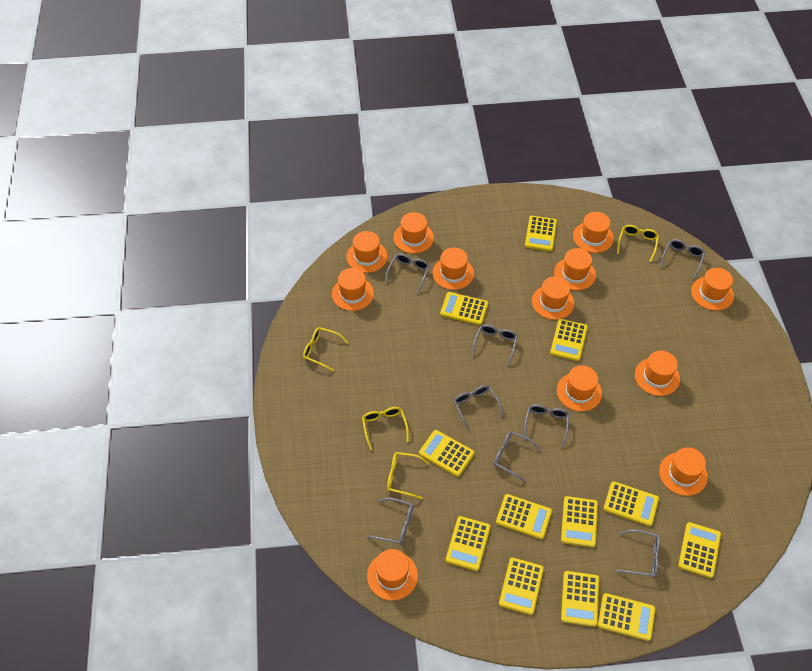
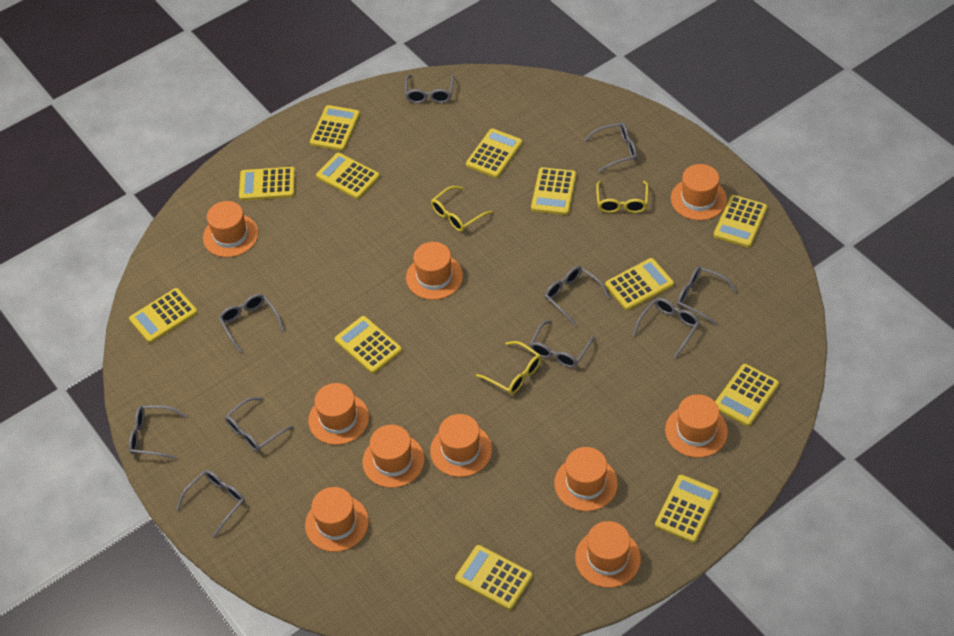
grey glasses: 8 -> 10
orange hat: 12 -> 10
yellow glasses: 4 -> 3

